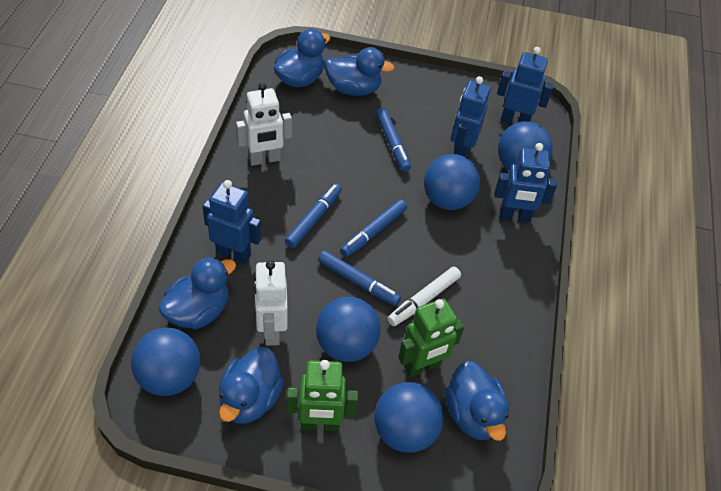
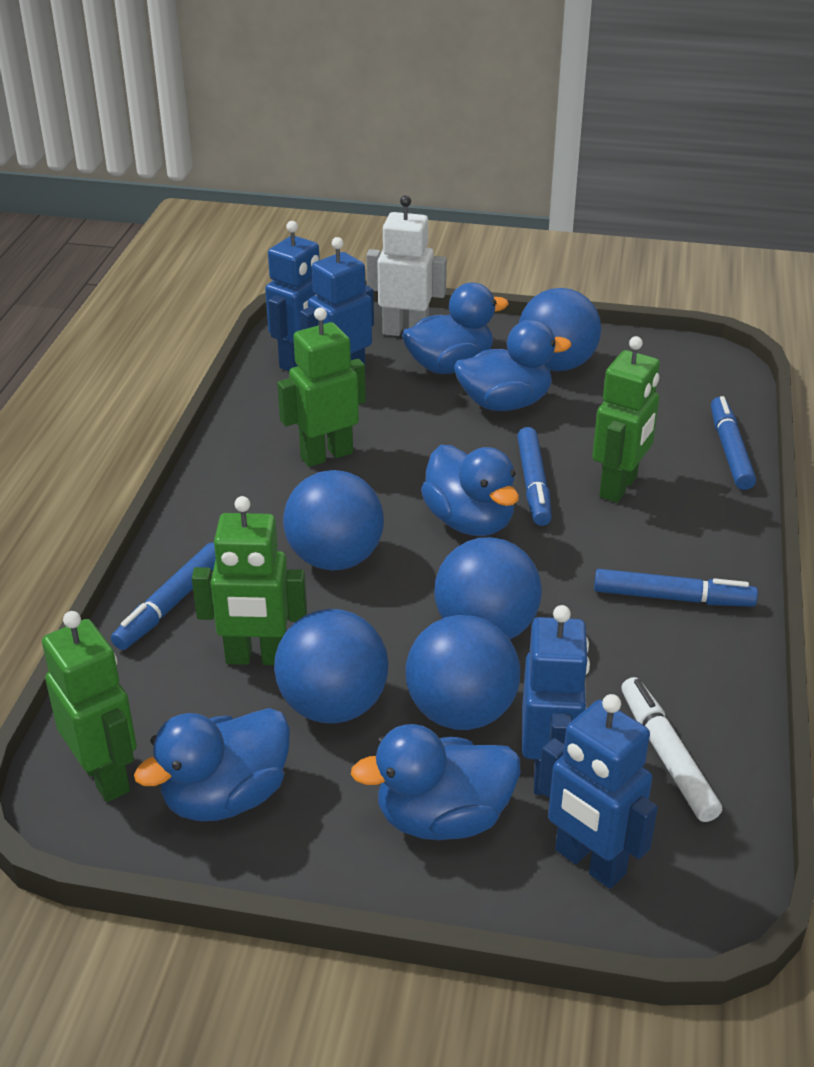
green robot: 2 -> 4
white robot: 2 -> 1

